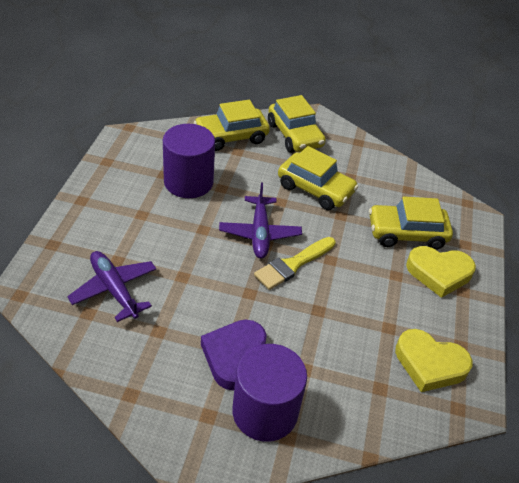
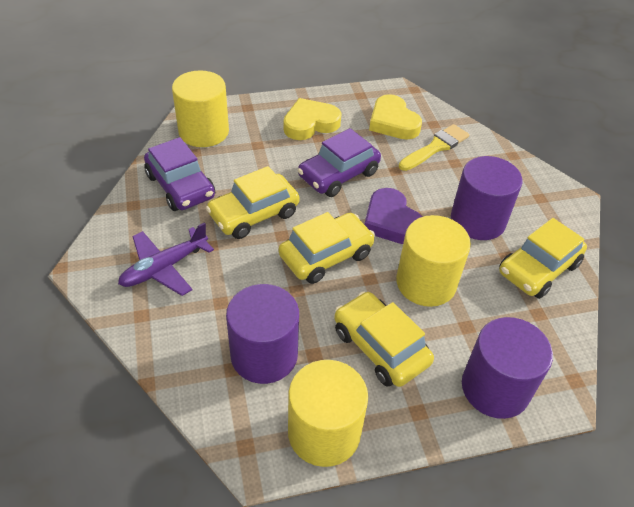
purple car: 0 -> 2
purple cylinder: 2 -> 3
purple plane: 2 -> 1
yellow cylinder: 0 -> 3

